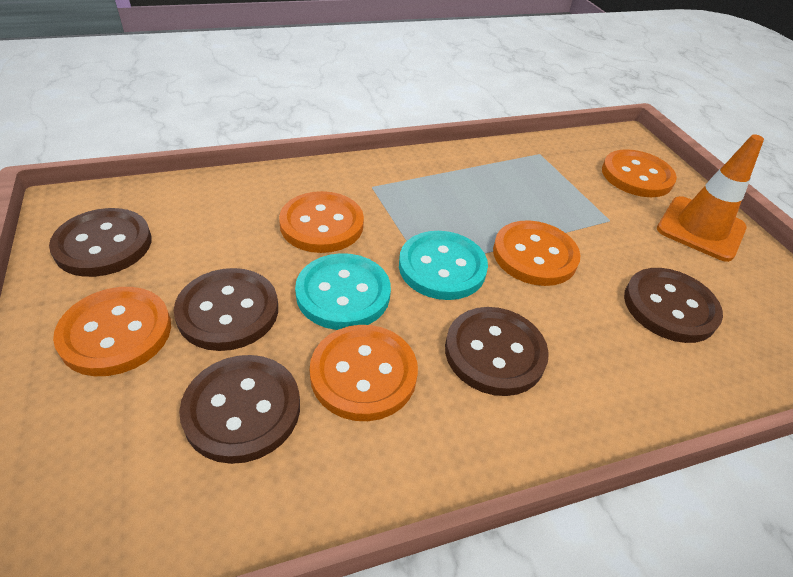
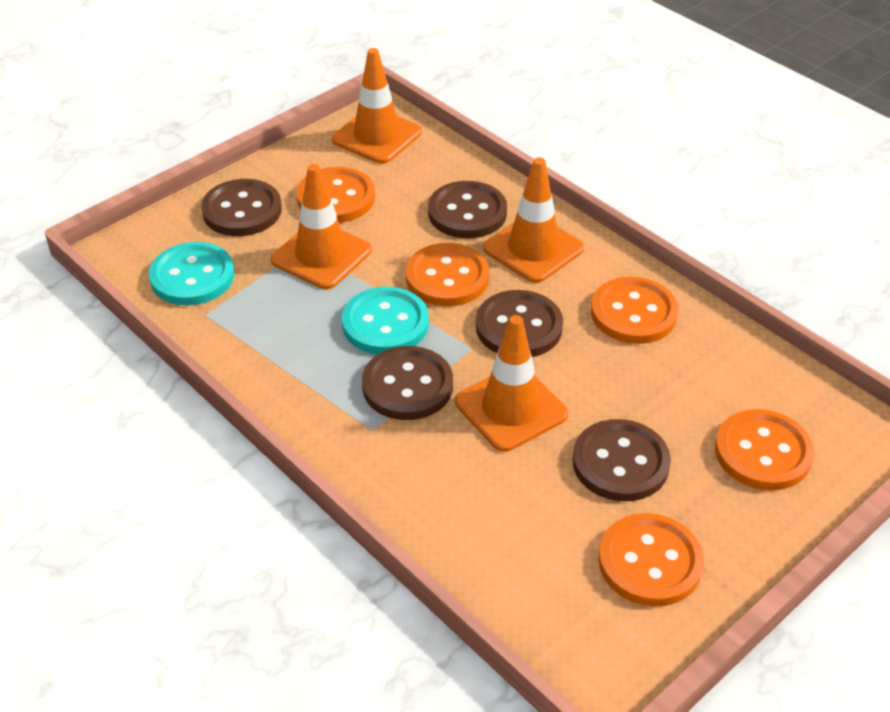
orange traffic cone: 1 -> 4

